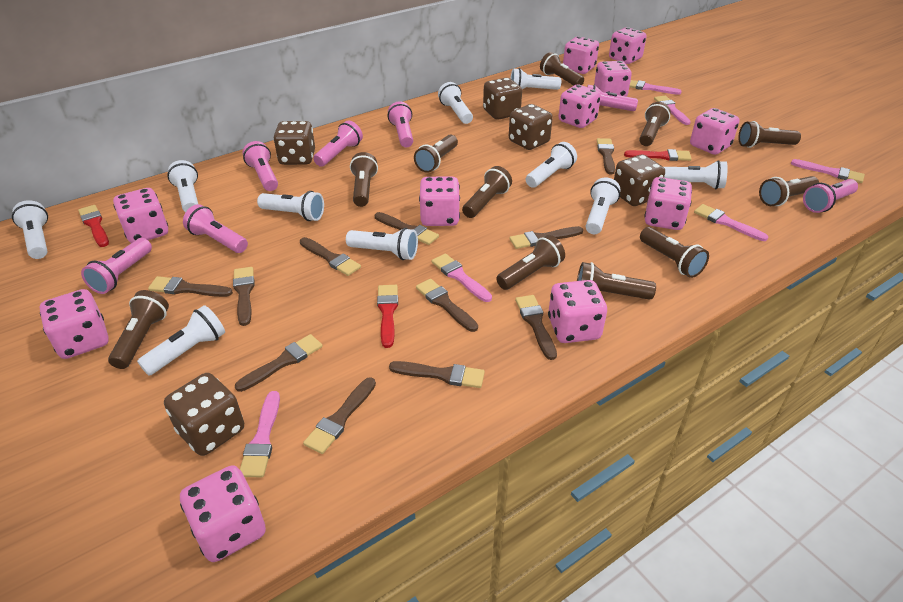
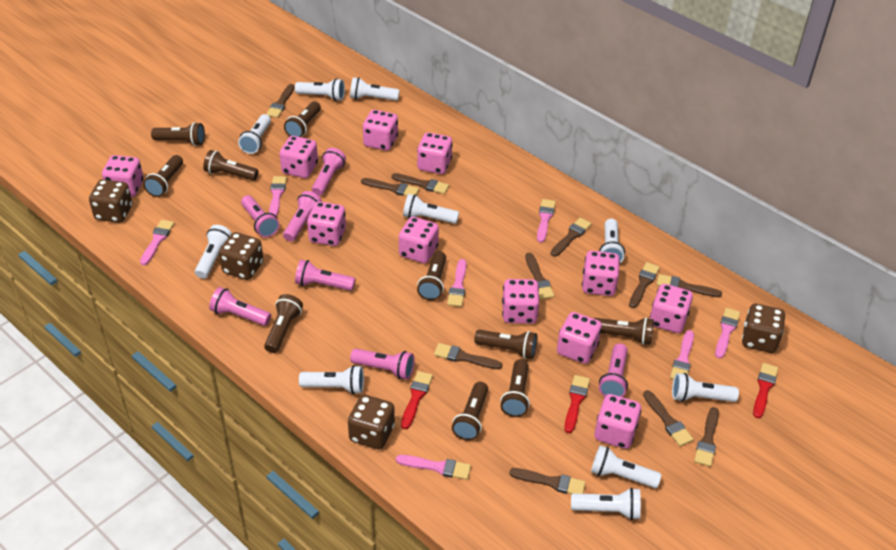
brown dice: 5 -> 4
brown flashlight: 11 -> 10
pink brush: 6 -> 7

